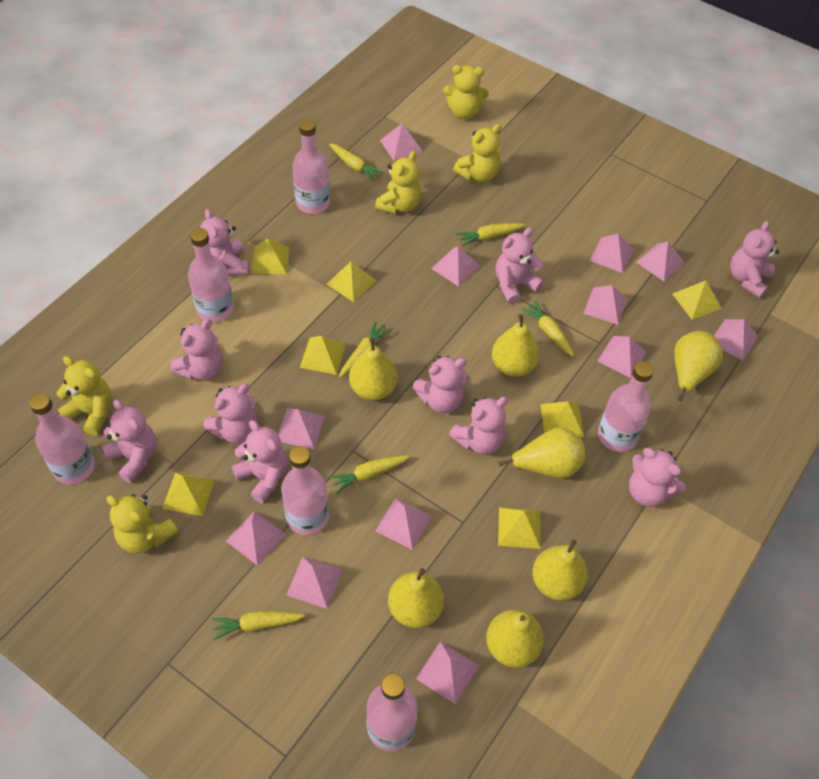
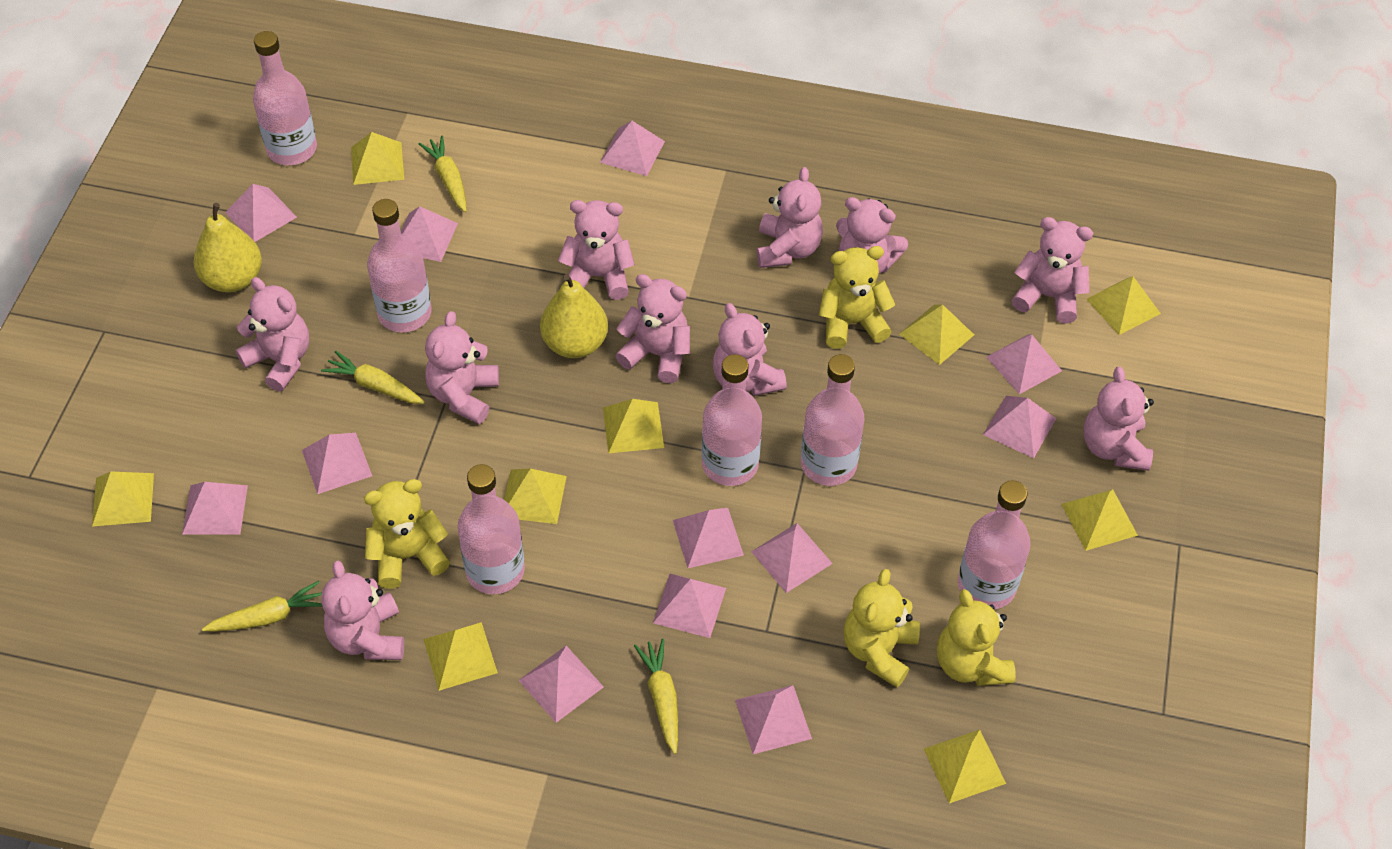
yellow carrot: 6 -> 4
yellow pear: 7 -> 2
yellow pyramid: 7 -> 9
yellow teddy bear: 5 -> 4

